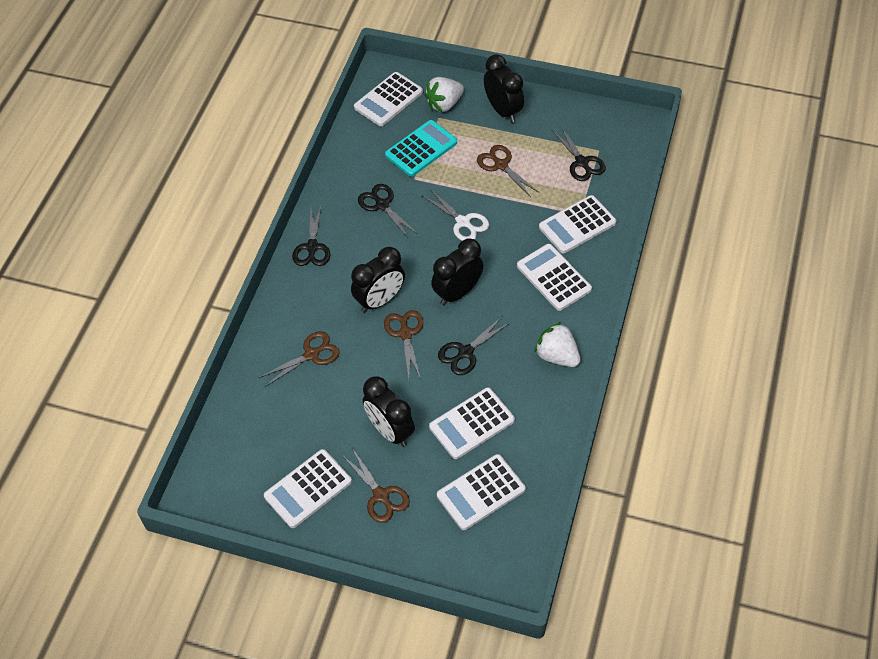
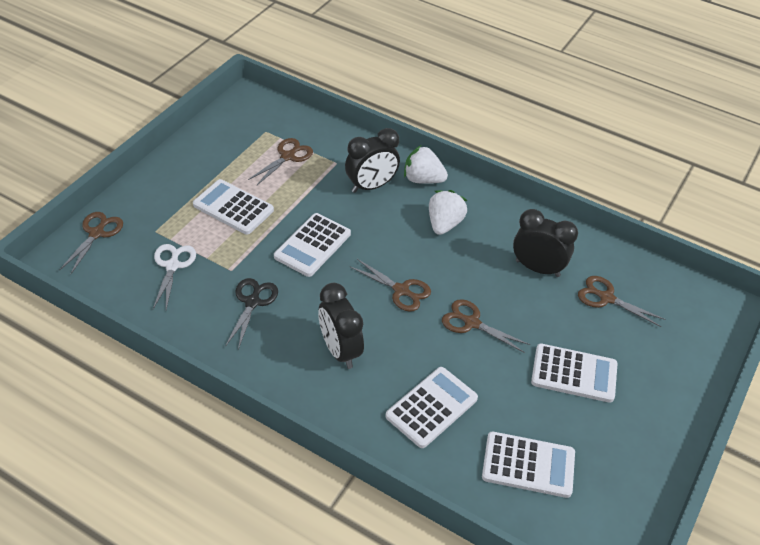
black clock: 4 -> 3
black scissors: 4 -> 1
brown scissors: 4 -> 5
turquoise calculator: 1 -> 0
white calculator: 6 -> 5

